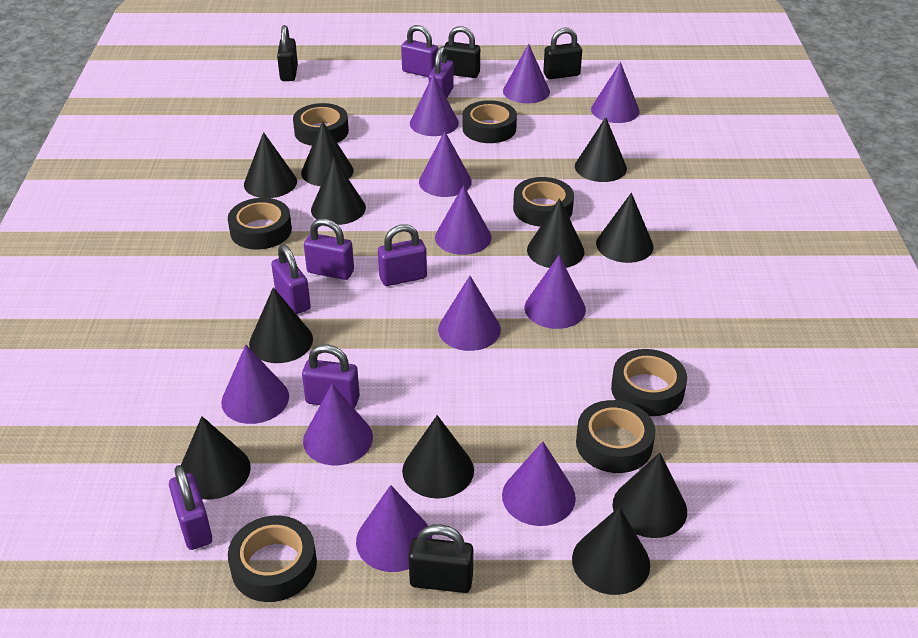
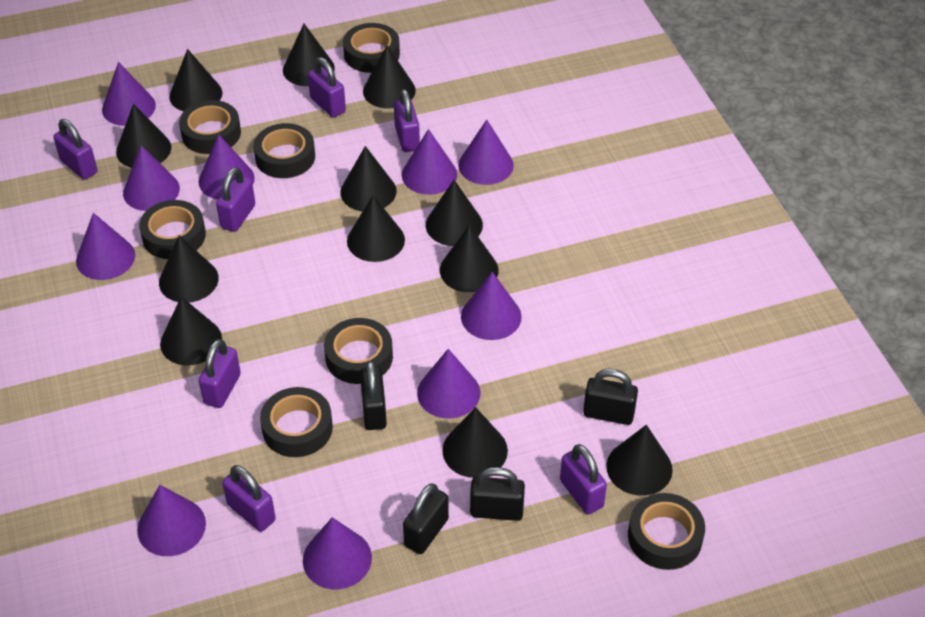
black cone: 11 -> 12
purple cone: 11 -> 10

